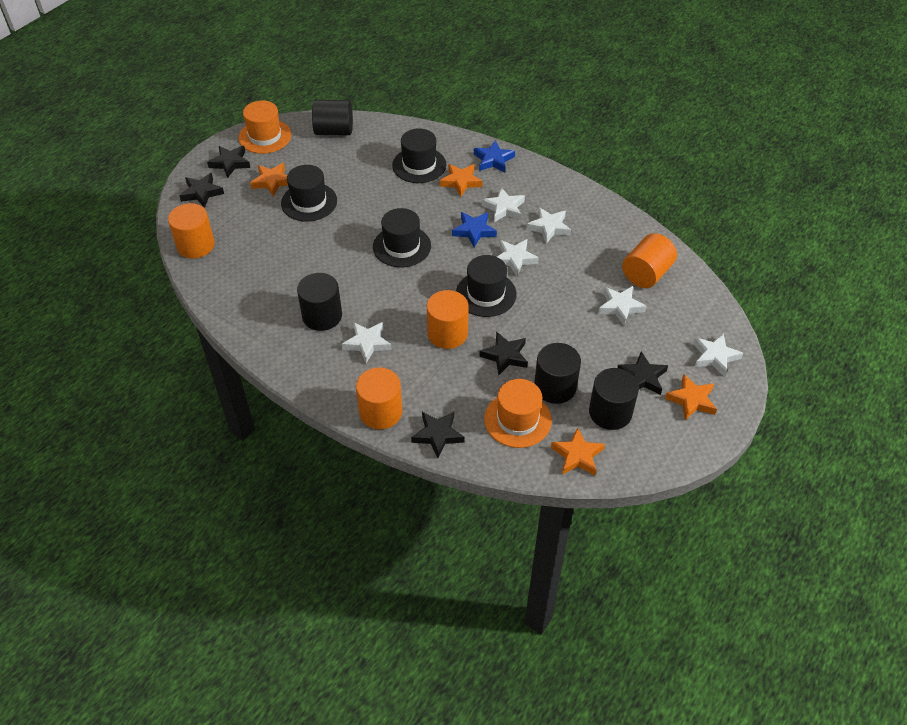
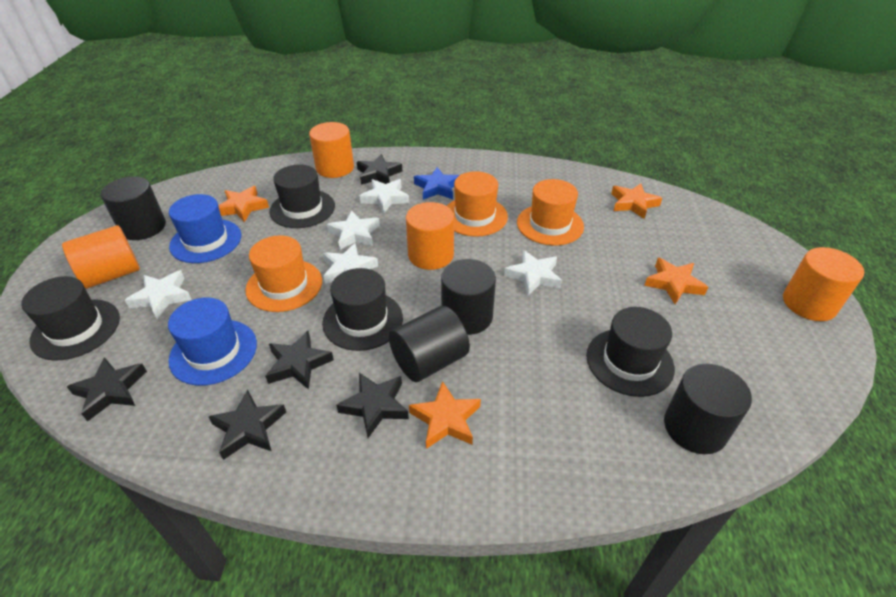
blue hat: 0 -> 2
blue star: 2 -> 1
orange hat: 2 -> 3
white star: 6 -> 5

